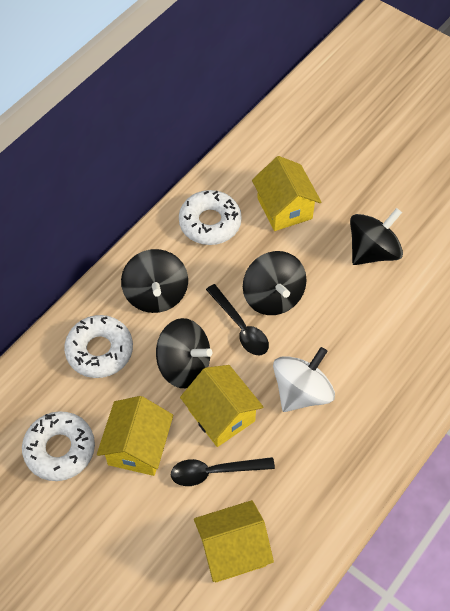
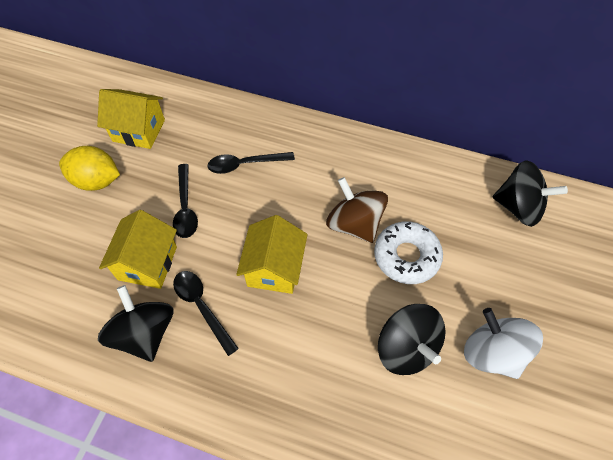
black spinning top: 4 -> 3
black spoon: 2 -> 3
brown spinning top: 0 -> 1
white donut: 3 -> 1
yellow house: 4 -> 3
yellow lemon: 0 -> 1

